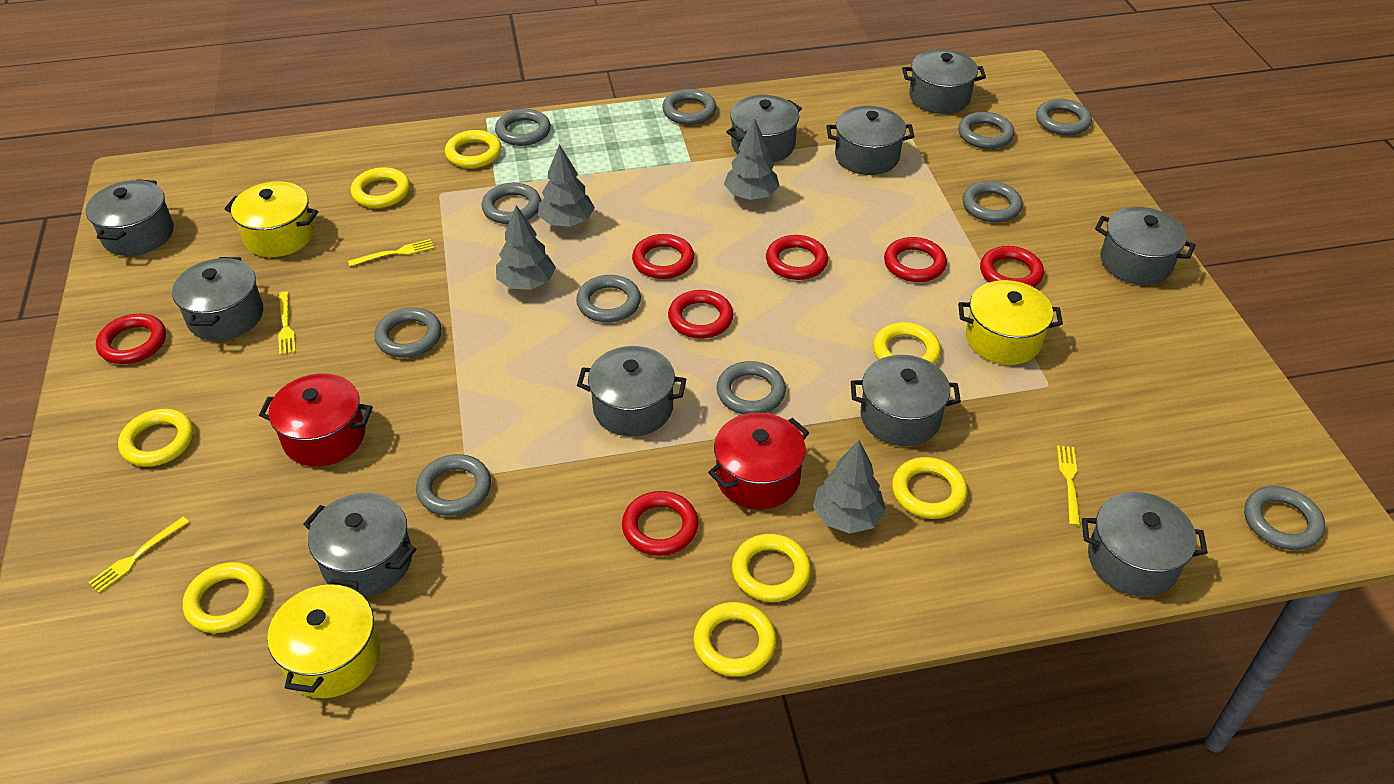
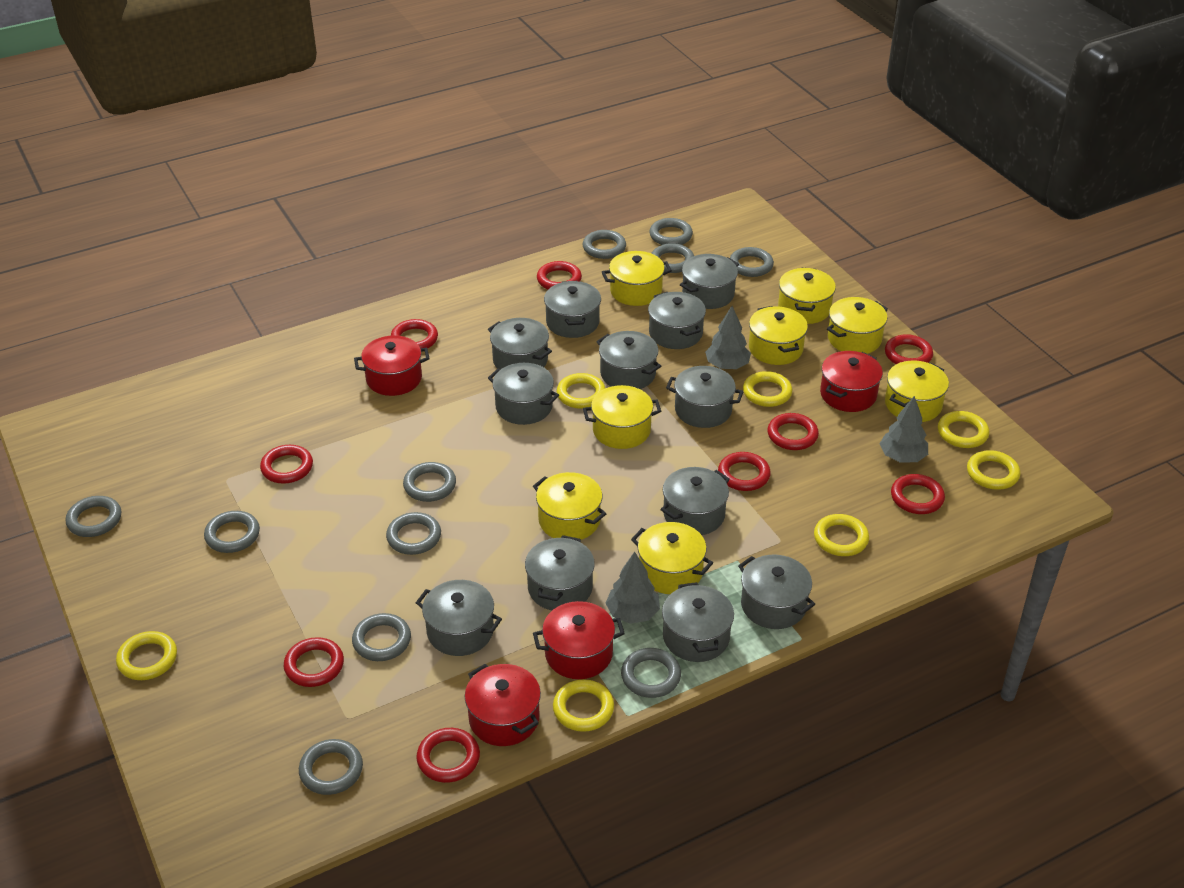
grey pot: 10 -> 12
grey tree: 4 -> 3
red pot: 2 -> 4
red ring: 7 -> 9
yellow fork: 4 -> 0
yellow pot: 3 -> 8
yellow ring: 8 -> 7

